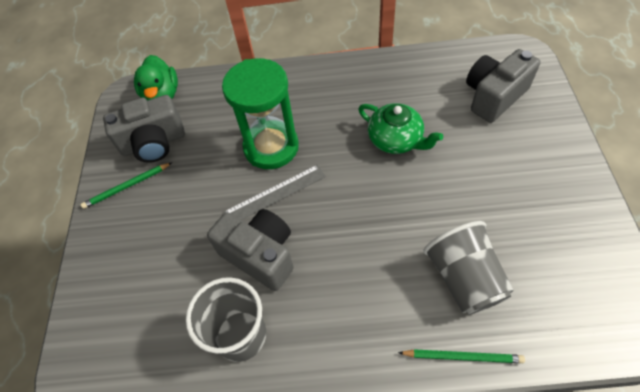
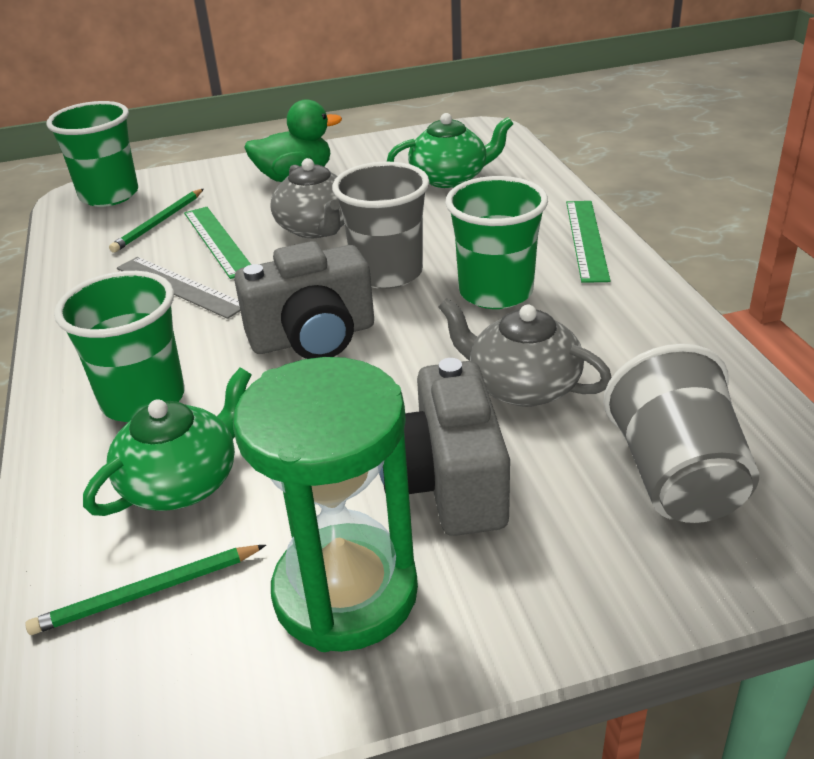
green cup: 0 -> 3
green ruler: 0 -> 2
green teapot: 1 -> 2
grey camera: 3 -> 2
grey teapot: 0 -> 2

